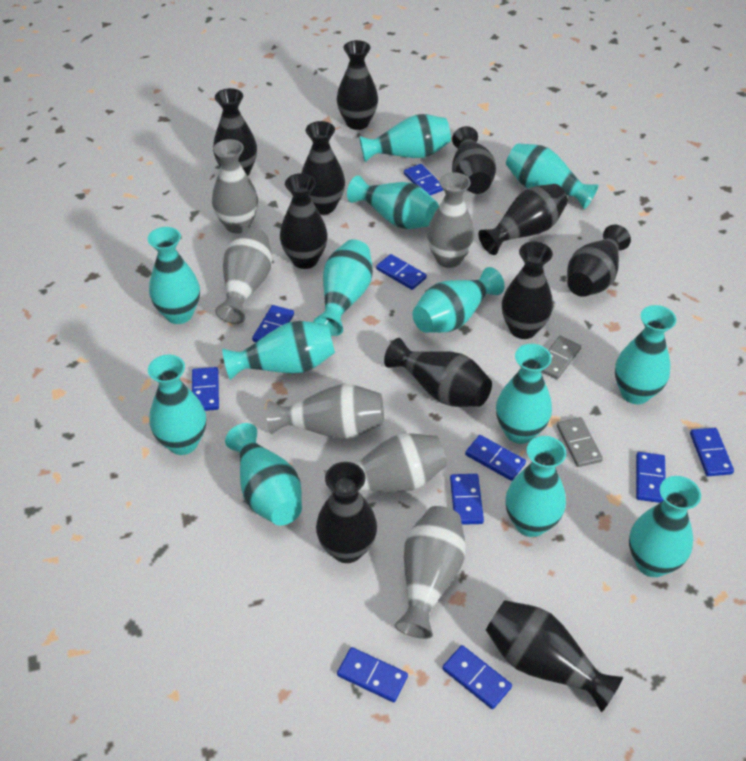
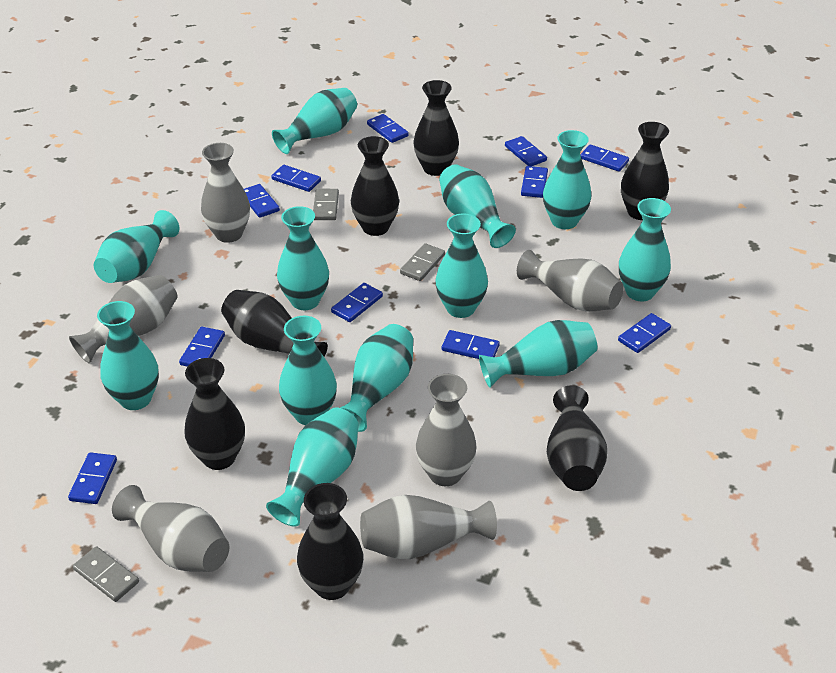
black vase: 11 -> 7
blue domino: 10 -> 11
grey domino: 2 -> 3
turquoise vase: 13 -> 12

